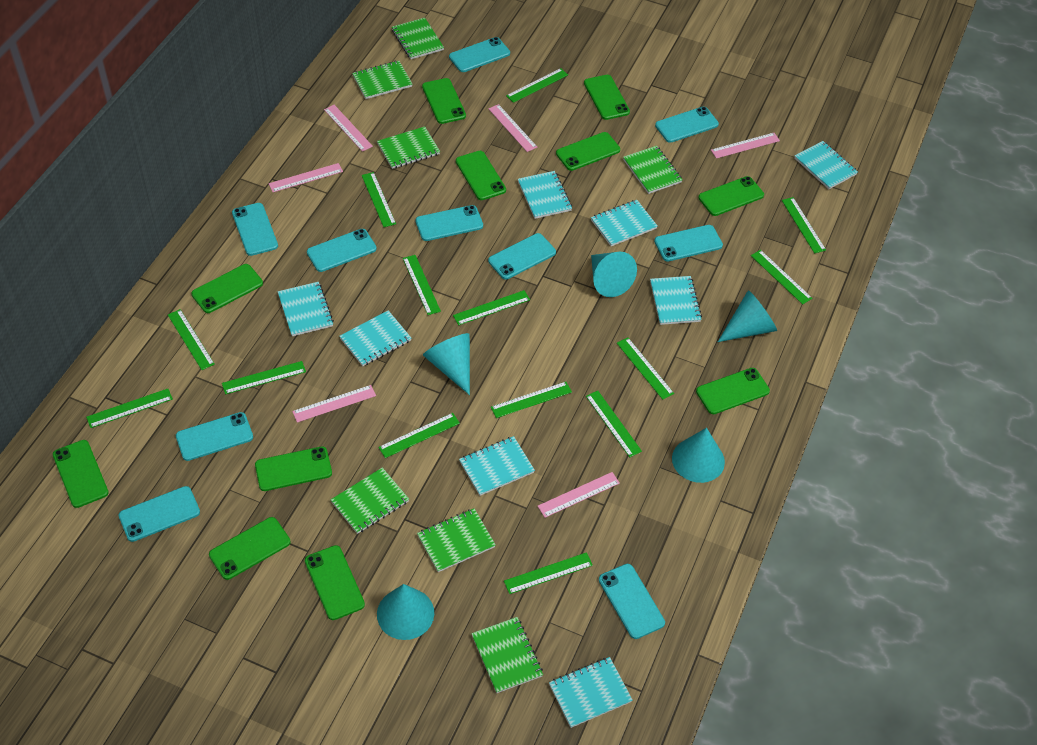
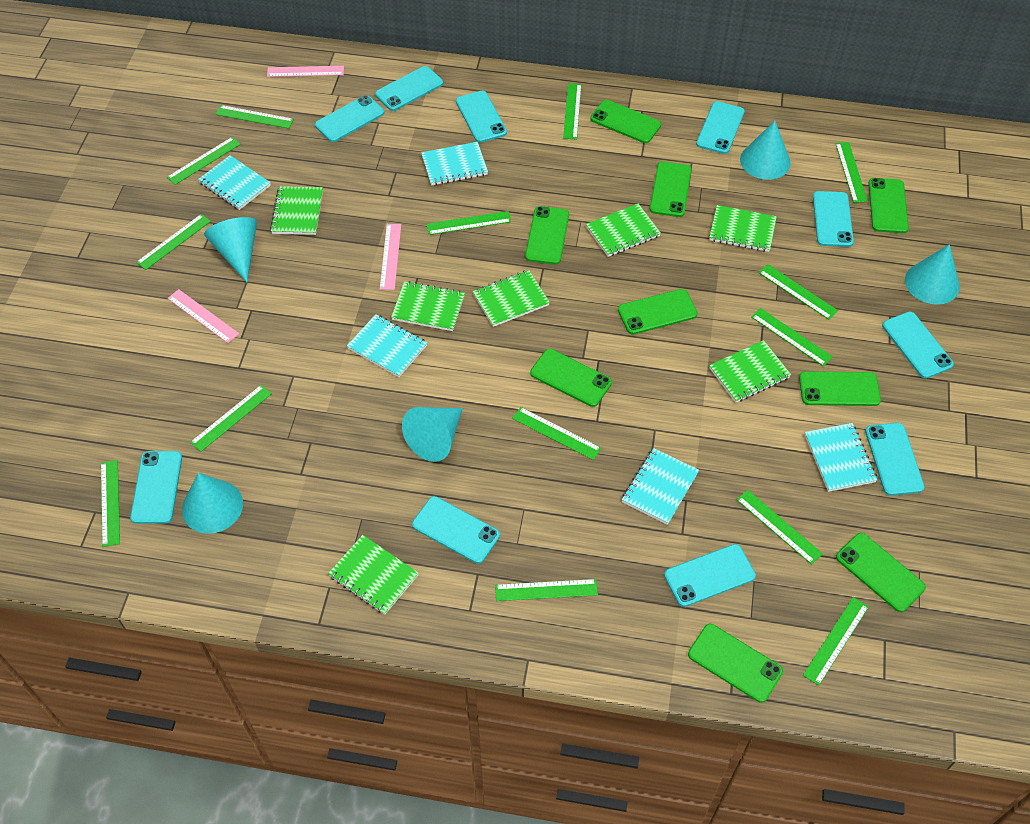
green phone: 11 -> 9
pink ruler: 6 -> 3
turquoise notebook: 8 -> 5

